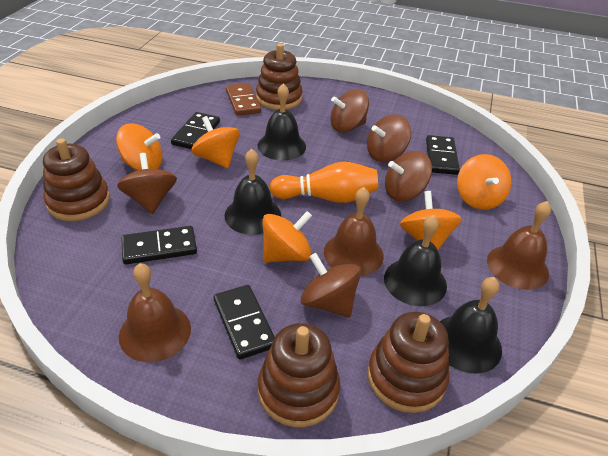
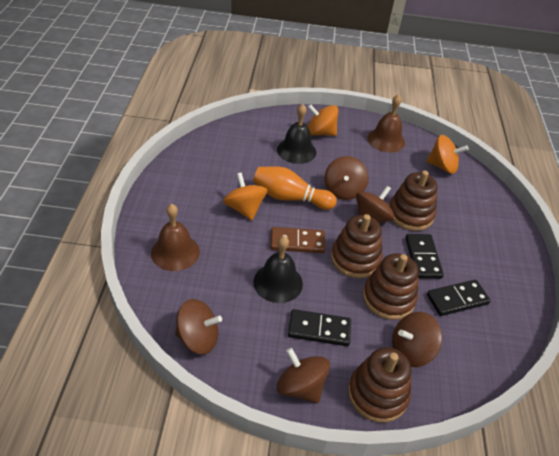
black bell: 4 -> 2
black domino: 4 -> 3
brown bell: 3 -> 2
orange spinning top: 5 -> 3

